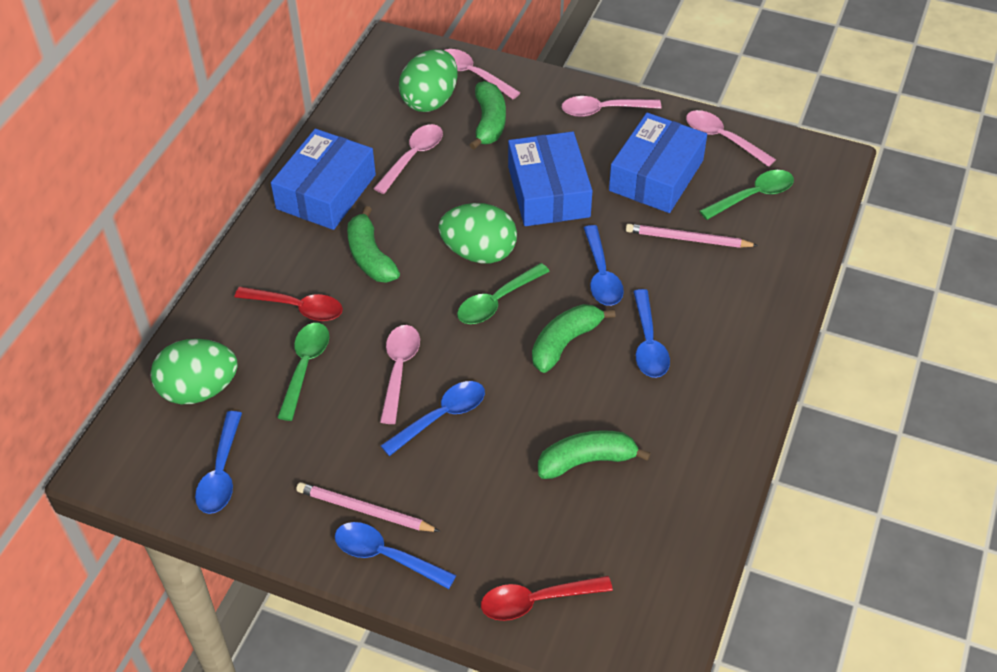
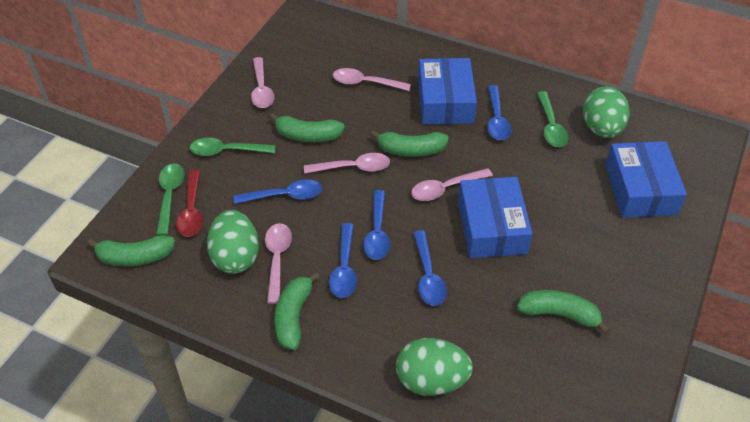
green banana: 4 -> 5
pink pencil: 2 -> 0
red spoon: 2 -> 1

